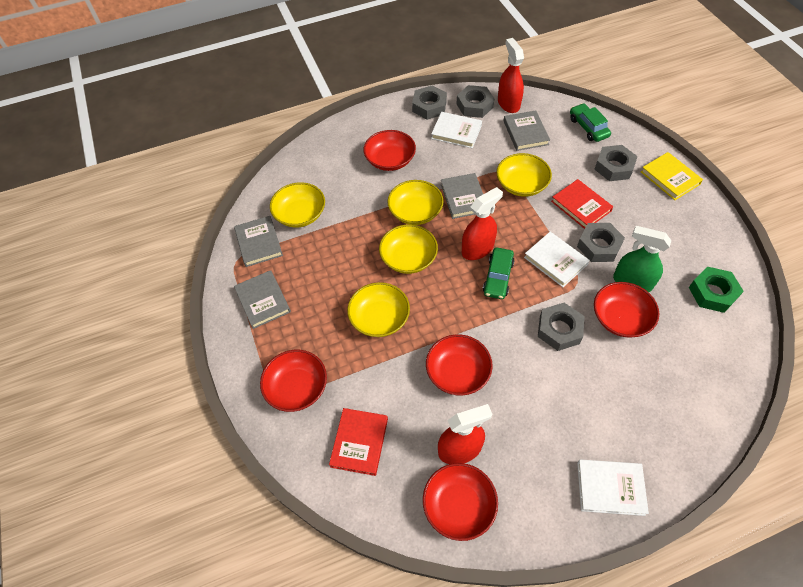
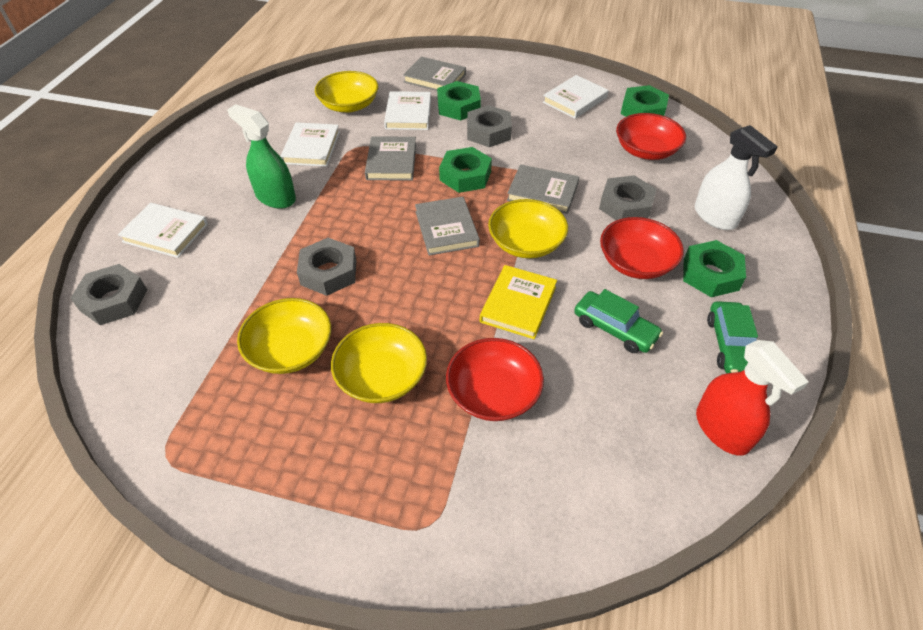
green nut: 1 -> 4
grey nut: 5 -> 4
red book: 2 -> 0
red bowl: 5 -> 3
red spray bottle: 3 -> 1
white book: 3 -> 4
white spray bottle: 0 -> 1
yellow bowl: 5 -> 4

